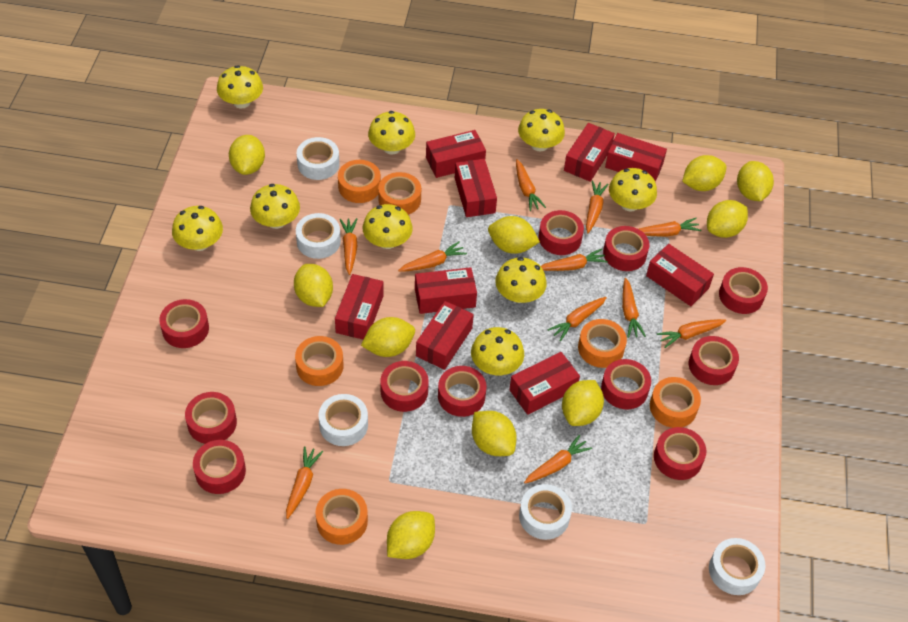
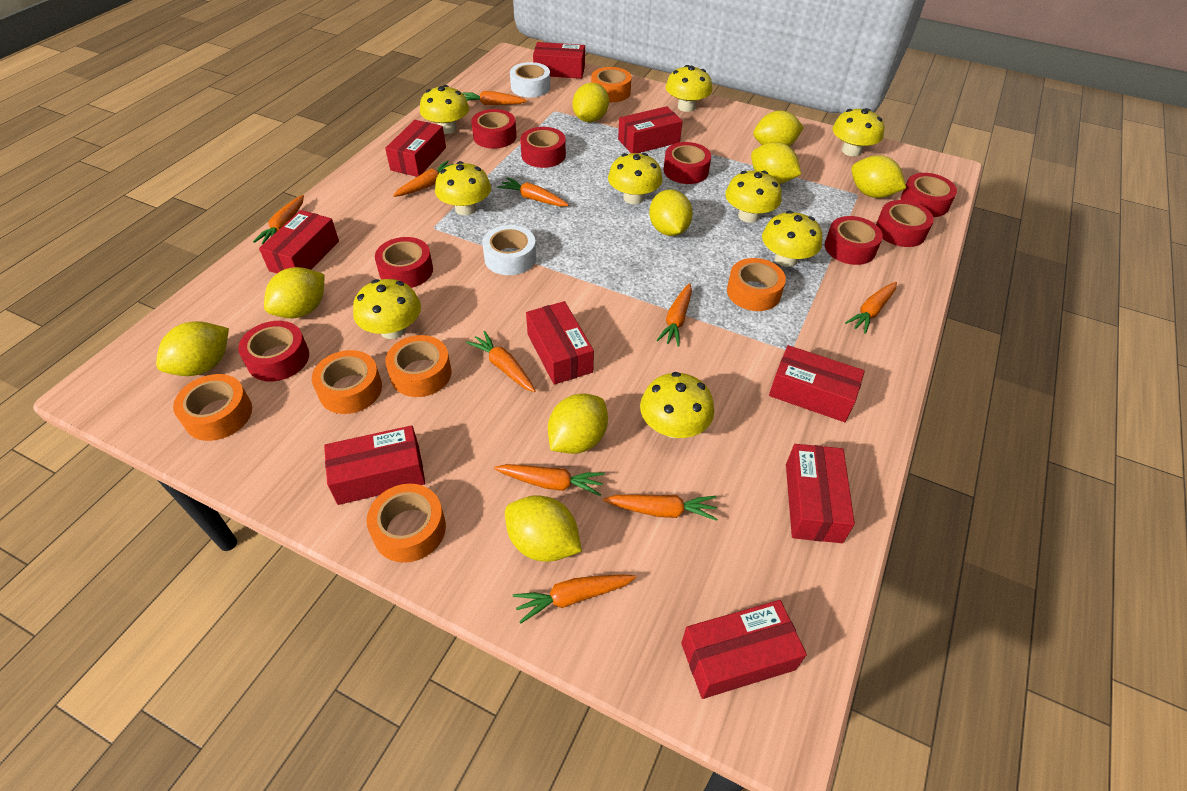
orange carrot: 11 -> 10
red tape: 11 -> 8
white tape: 5 -> 2
yellow lemon: 10 -> 9

